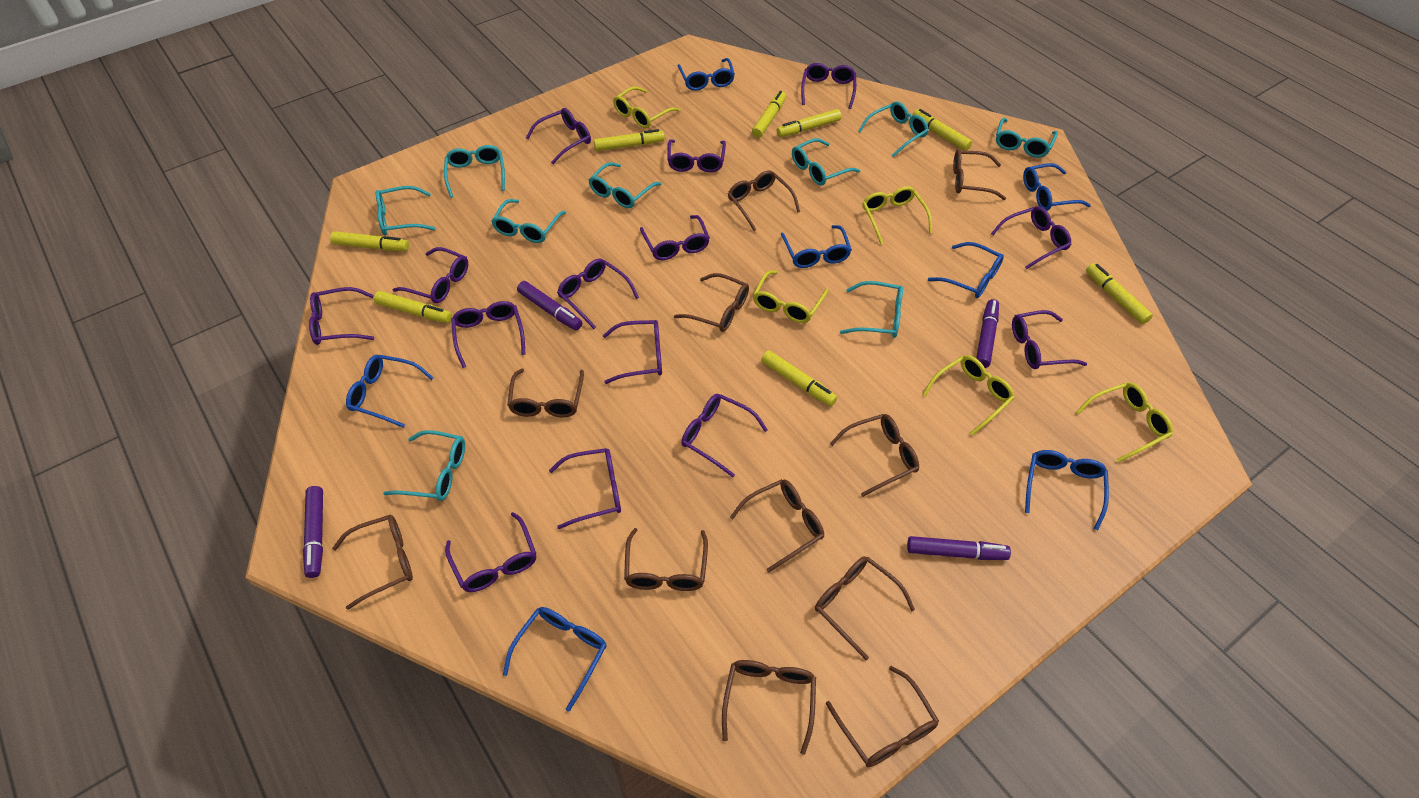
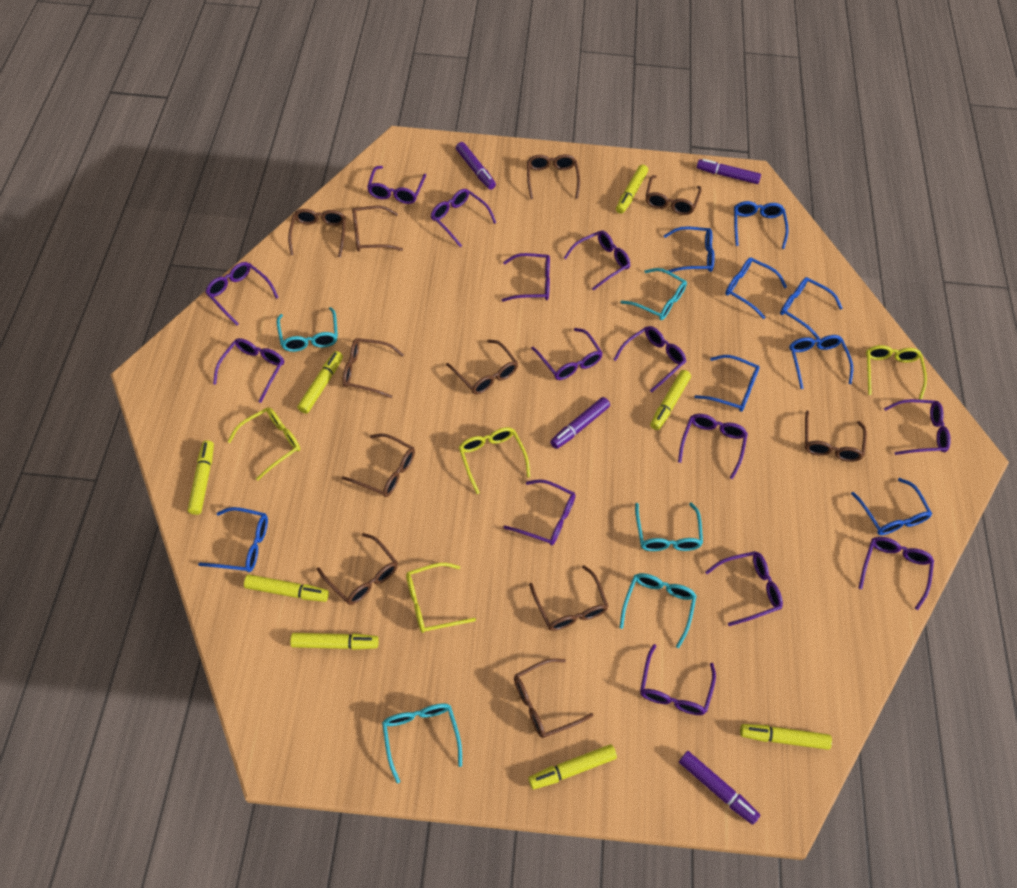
blue glasses: 7 -> 8
turquoise glasses: 9 -> 5
yellow glasses: 5 -> 4

